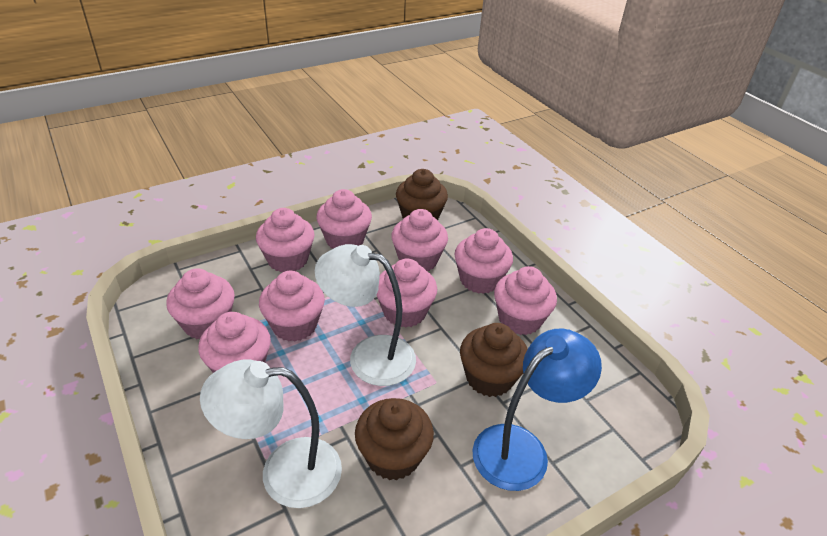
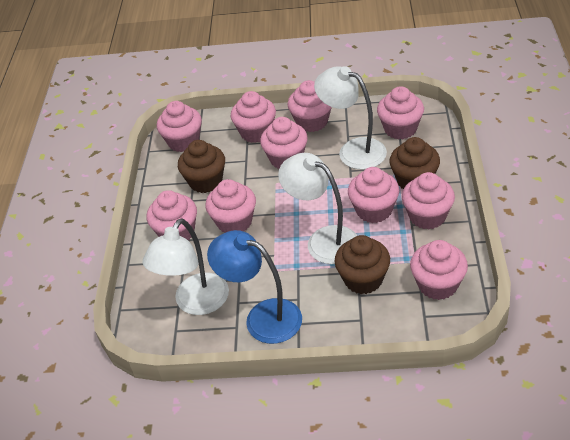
pink cupcake: 9 -> 10
white lamp: 2 -> 3

